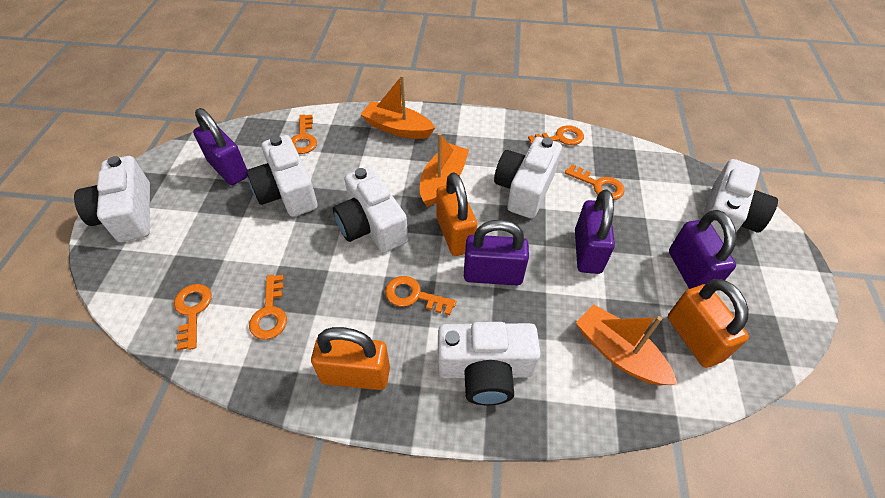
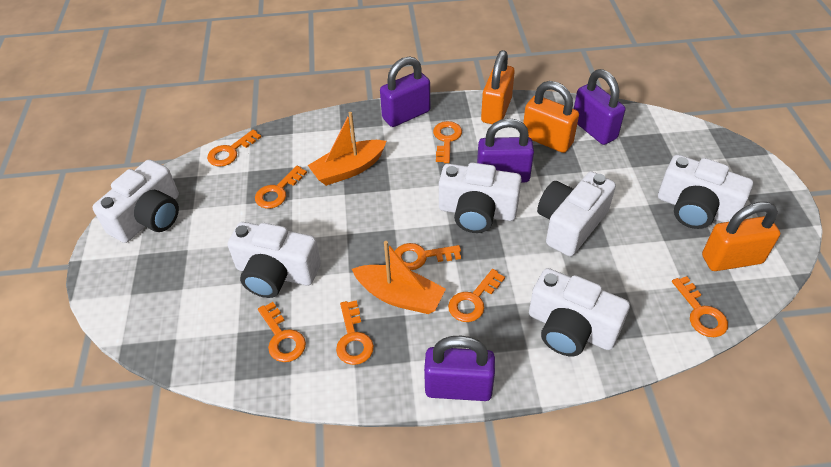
orange boat: 3 -> 2
orange key: 6 -> 8

